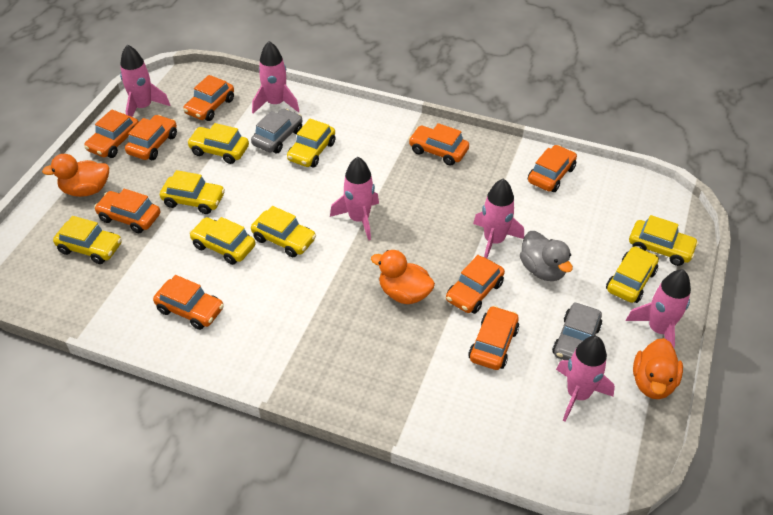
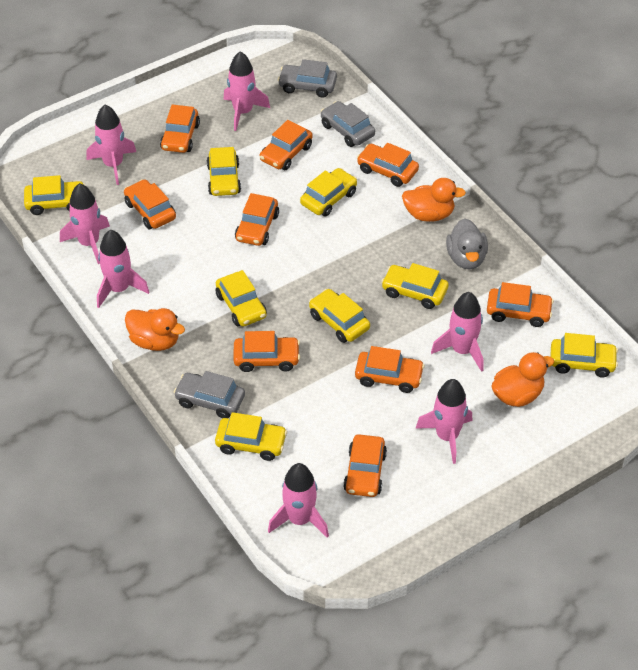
grey car: 2 -> 3
pink rocket: 6 -> 7

